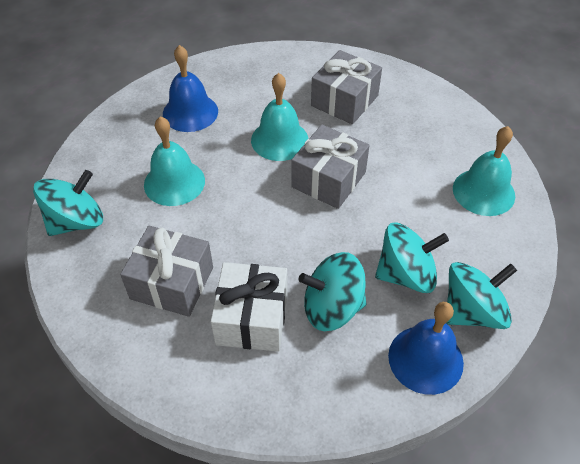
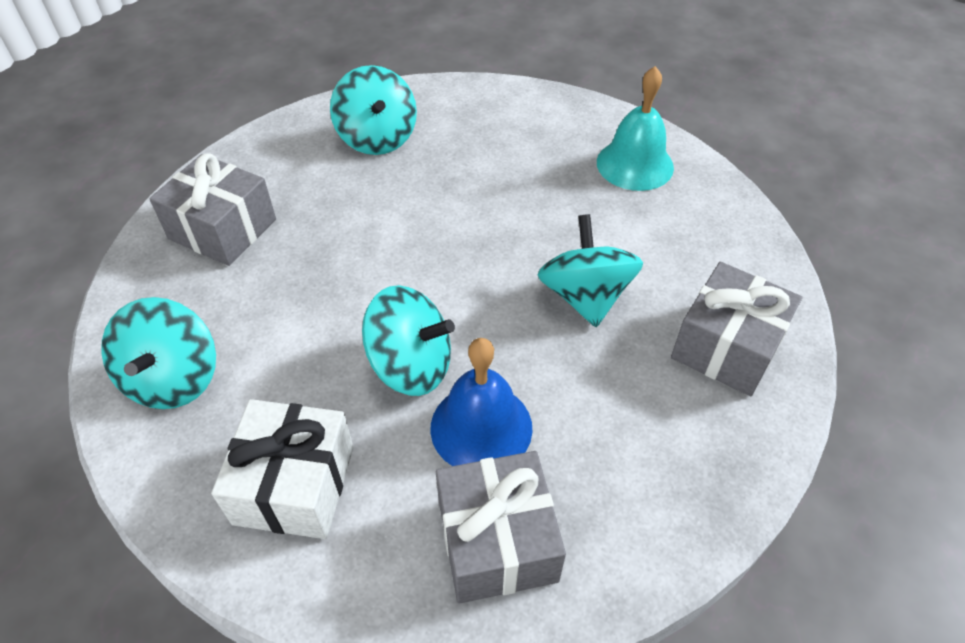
blue bell: 2 -> 1
turquoise bell: 3 -> 1

